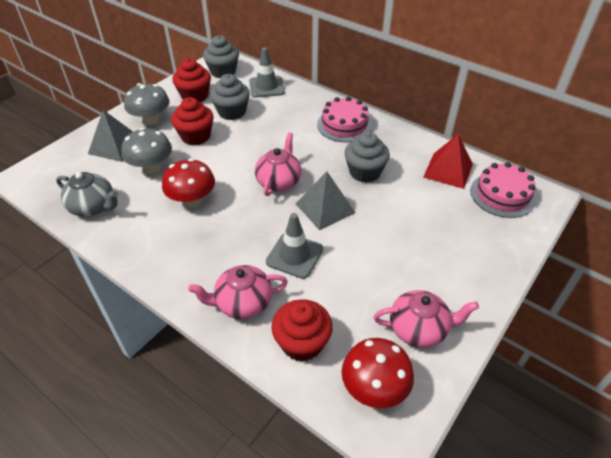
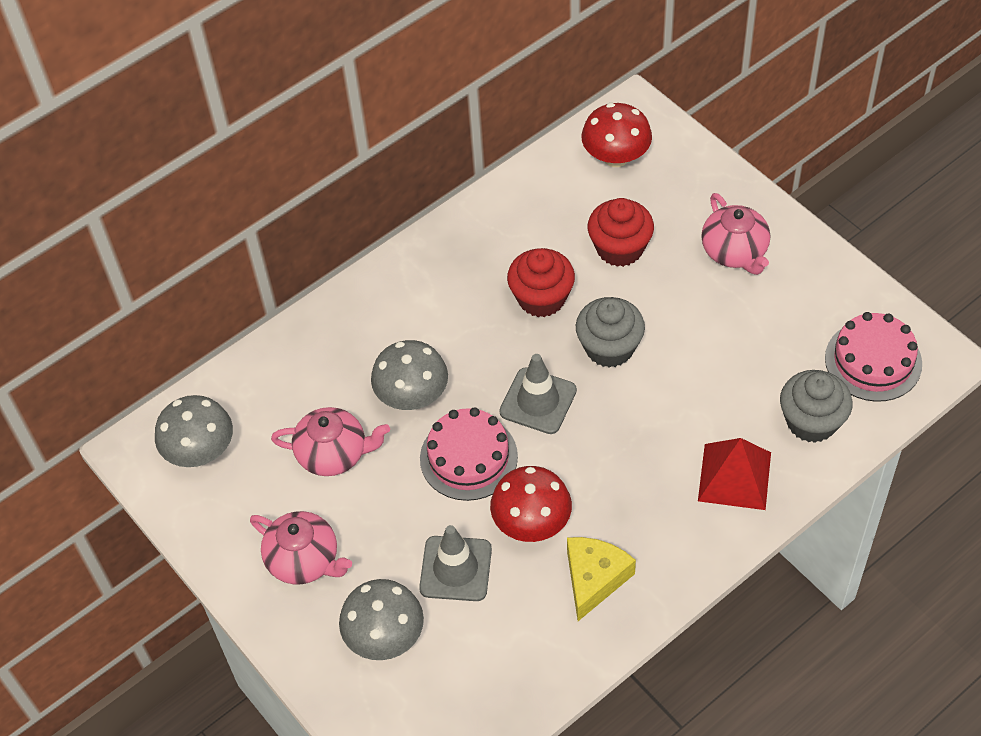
grey cupcake: 3 -> 2
grey mushroom: 2 -> 3
grey pyramid: 2 -> 0
grey teapot: 1 -> 0
red cupcake: 3 -> 2
yellow cheese: 0 -> 1

